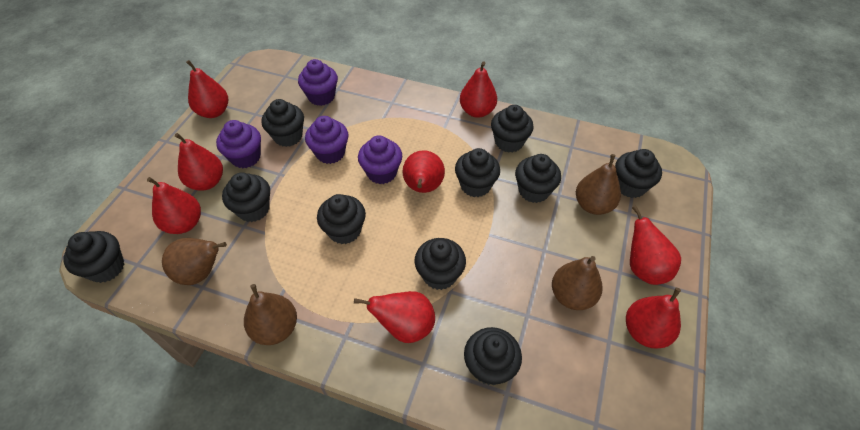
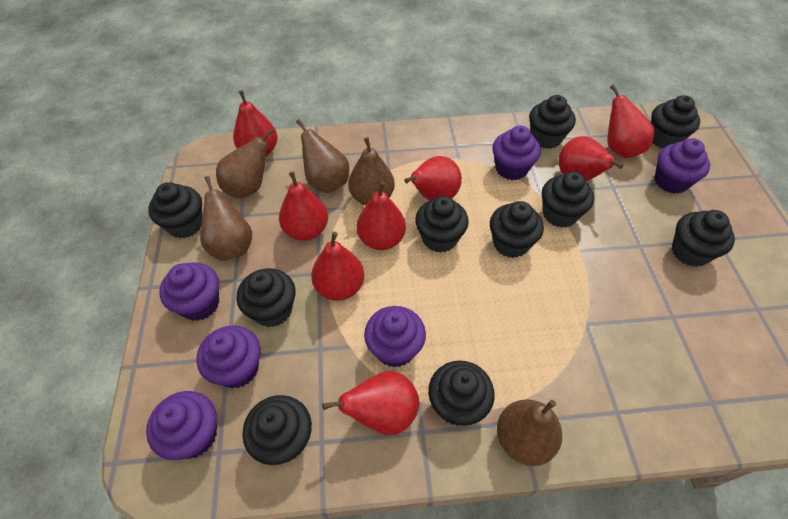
brown pear: 4 -> 5
purple cupcake: 4 -> 6

